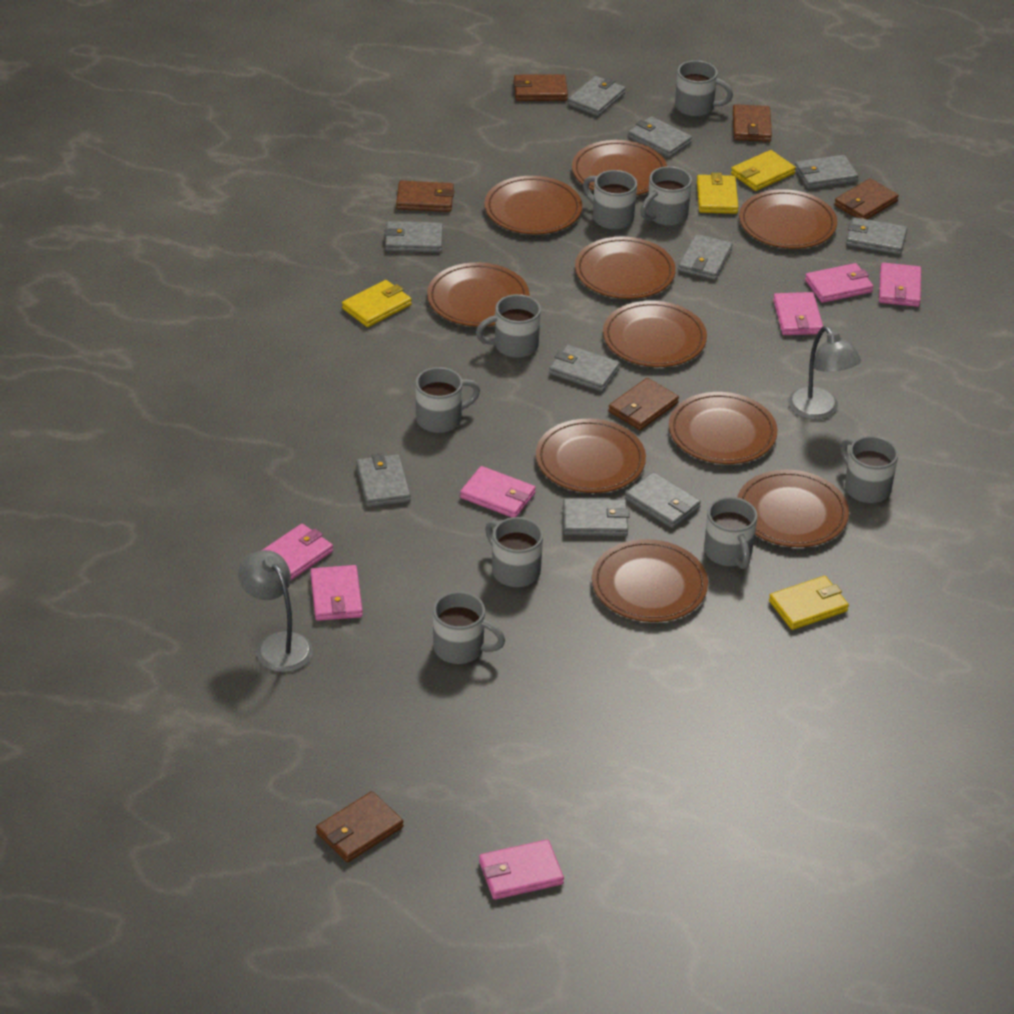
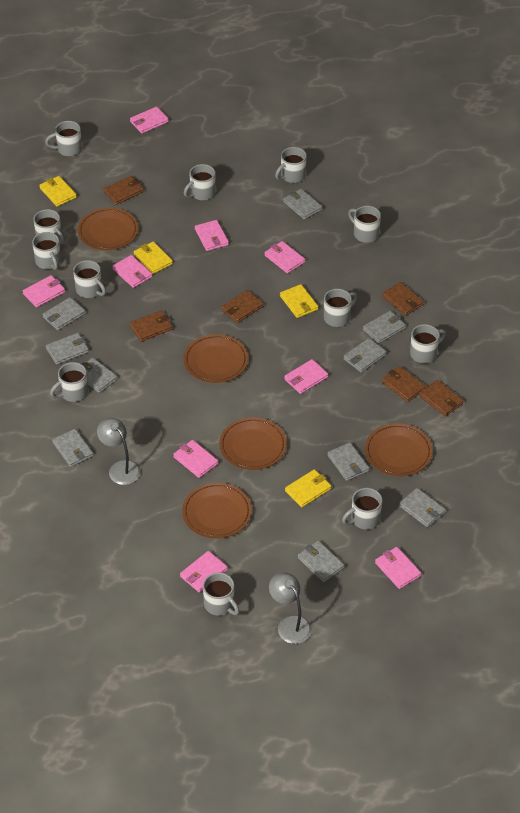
brown plate: 10 -> 5
grey mug: 9 -> 12
pink wallet: 7 -> 9

